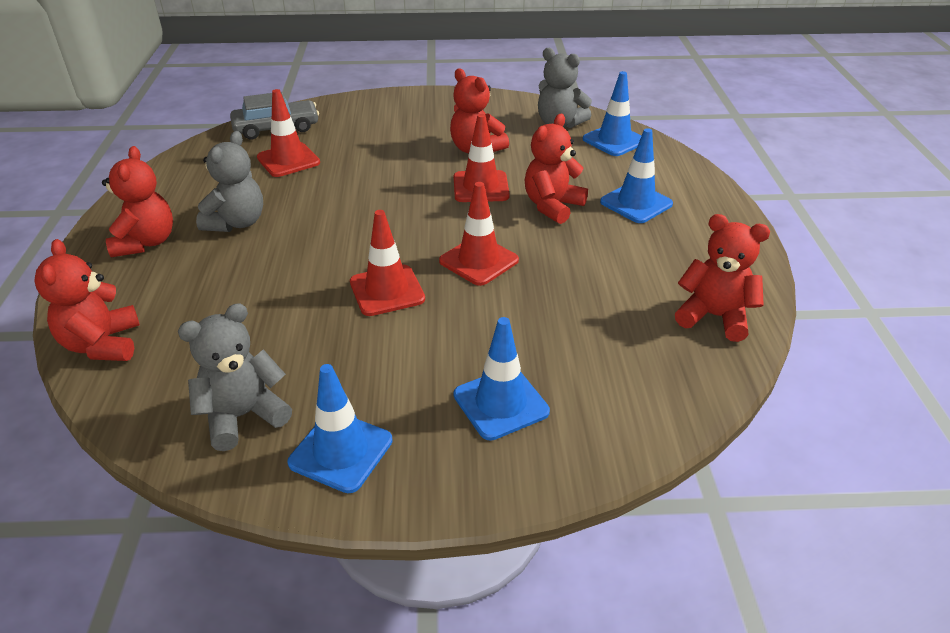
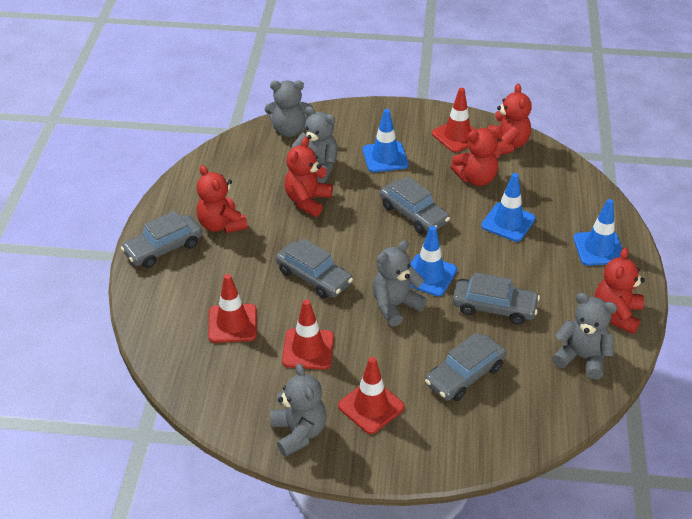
grey car: 1 -> 5
grey teddy bear: 3 -> 5

